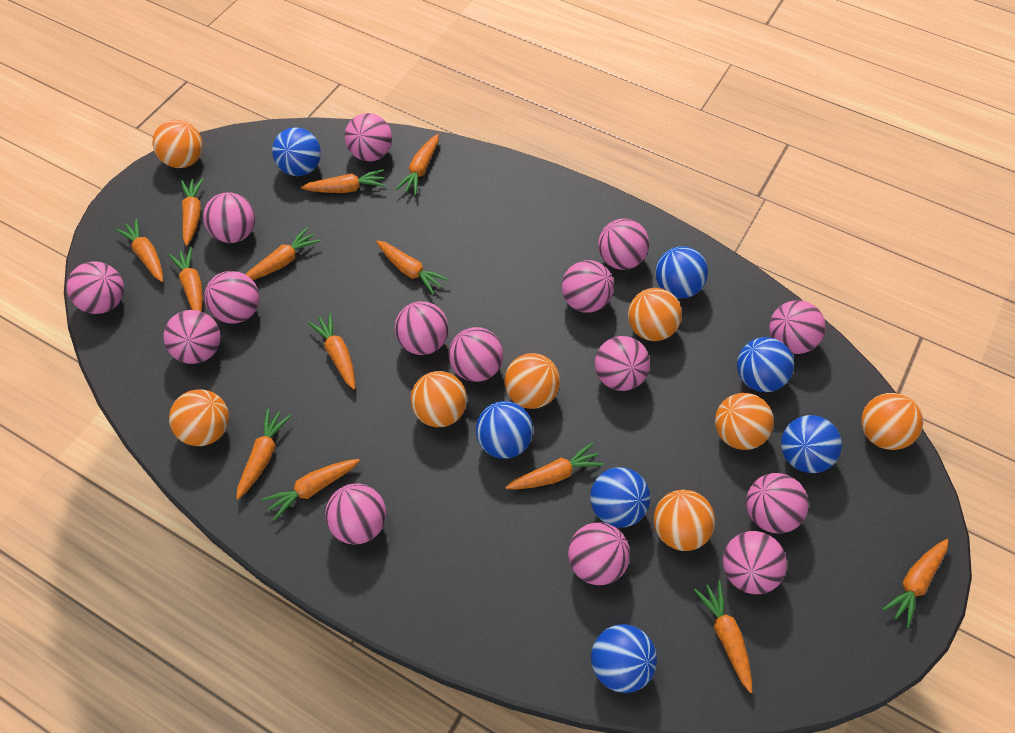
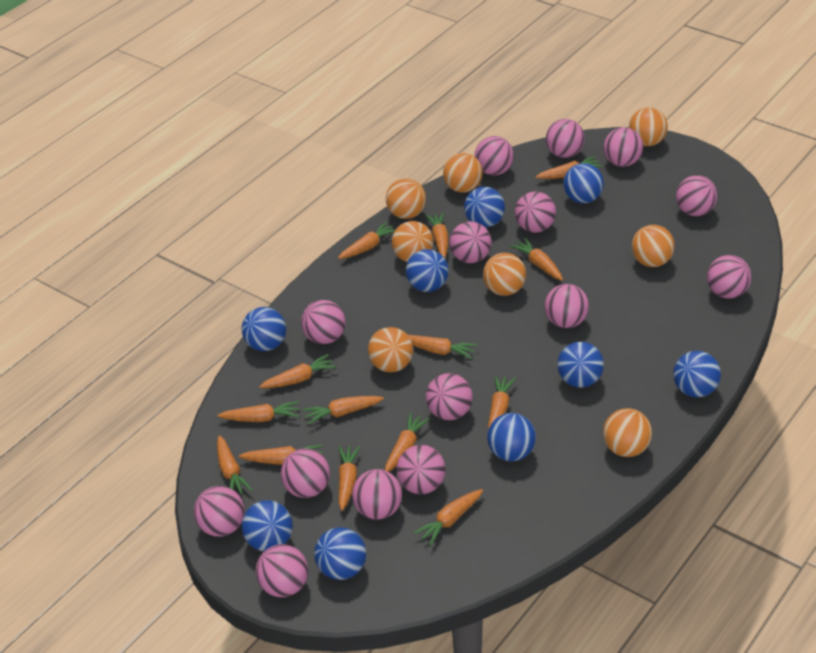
blue ball: 7 -> 9
orange carrot: 13 -> 14

